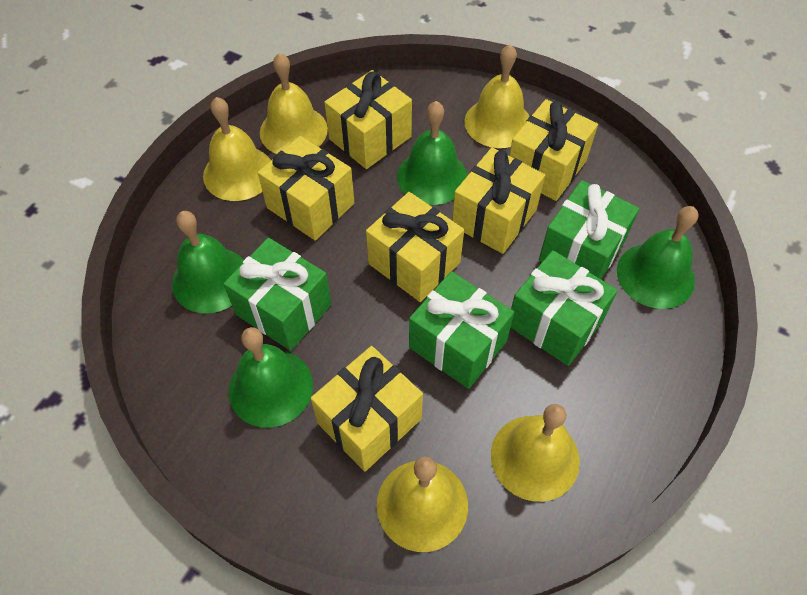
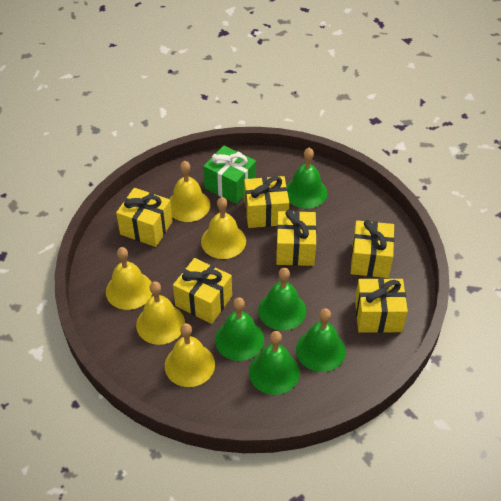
green bell: 4 -> 5
green gift: 4 -> 1

